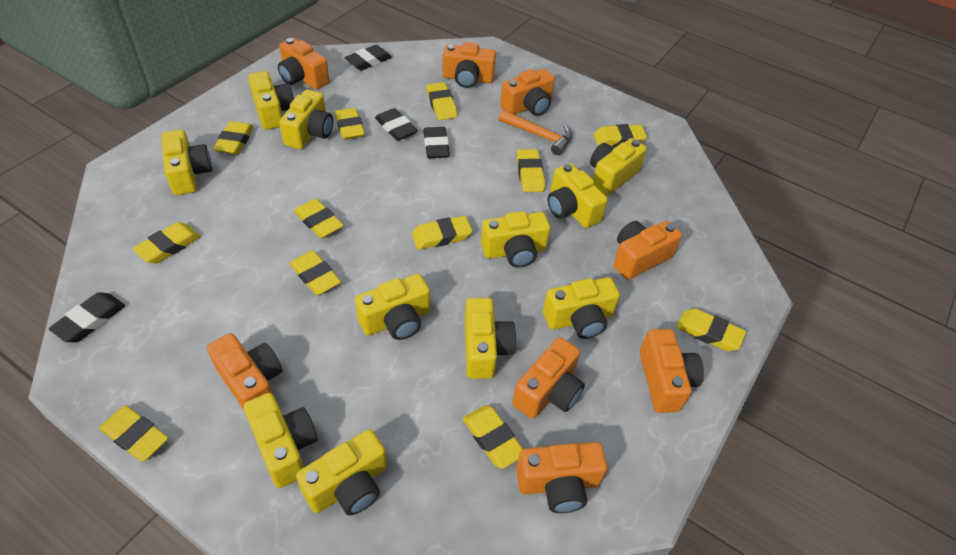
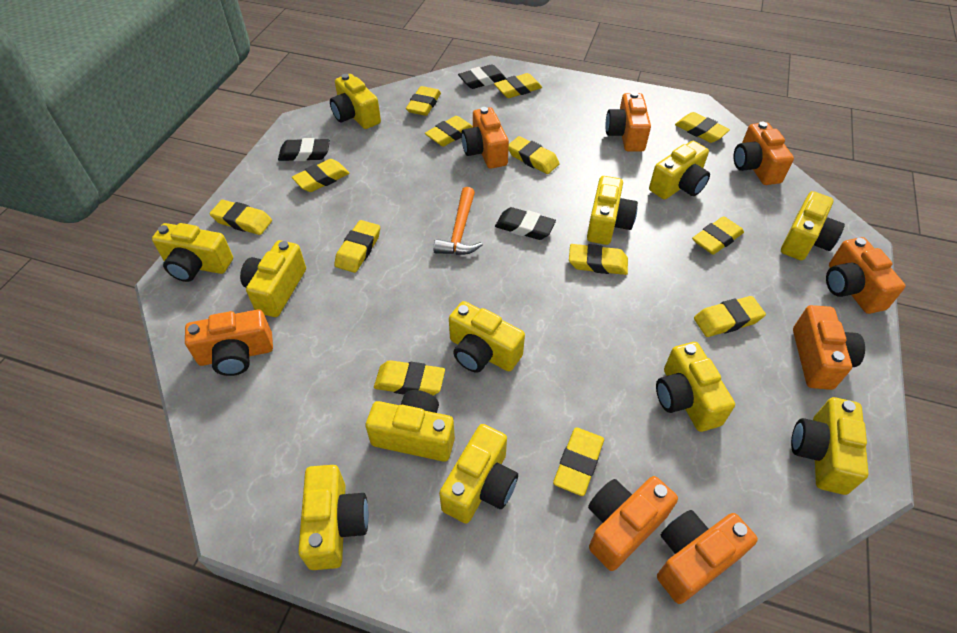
black eraser: 4 -> 3
yellow camera: 11 -> 12
yellow eraser: 12 -> 13

